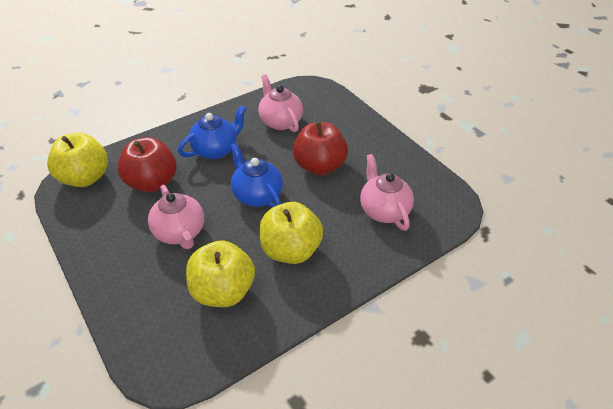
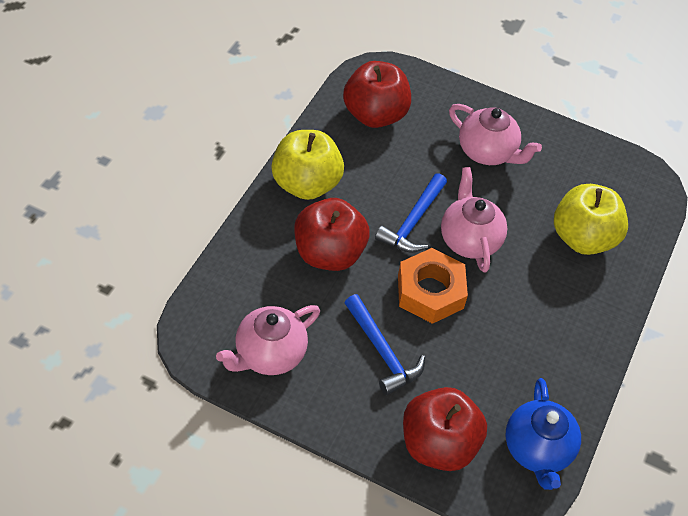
blue hammer: 0 -> 2
blue teapot: 2 -> 1
orange nut: 0 -> 1
red apple: 2 -> 3
yellow apple: 3 -> 2

